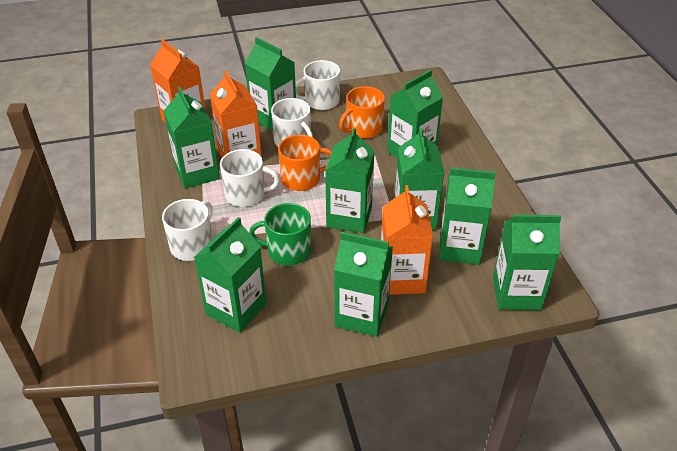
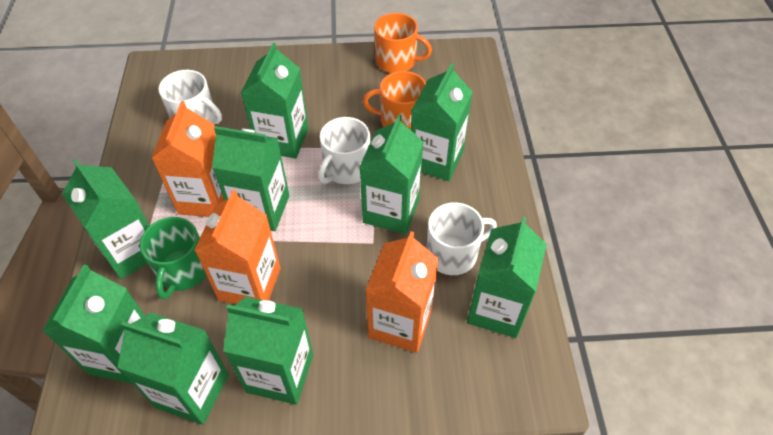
white mug: 4 -> 3

